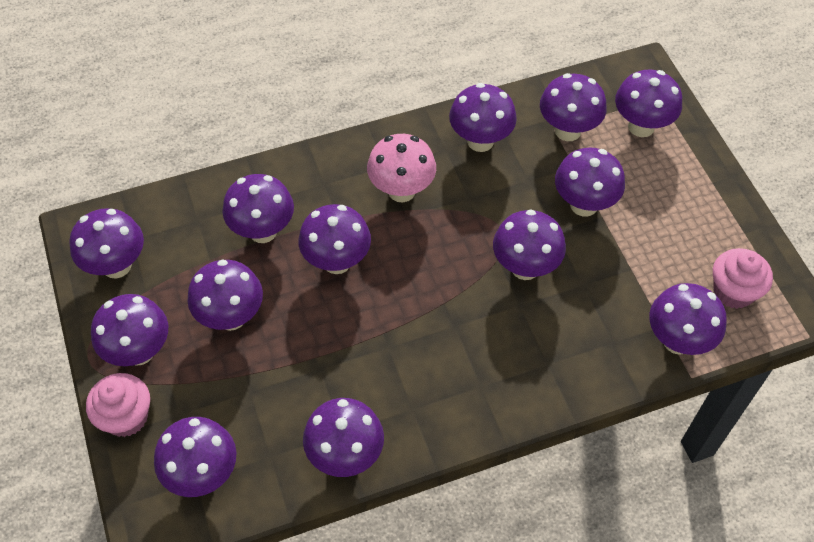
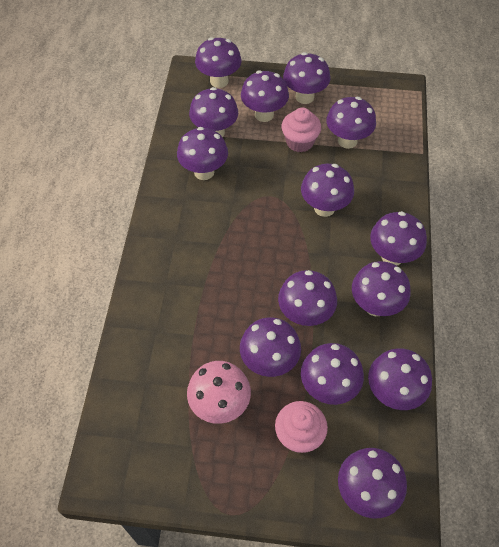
purple mushroom: 13 -> 14

